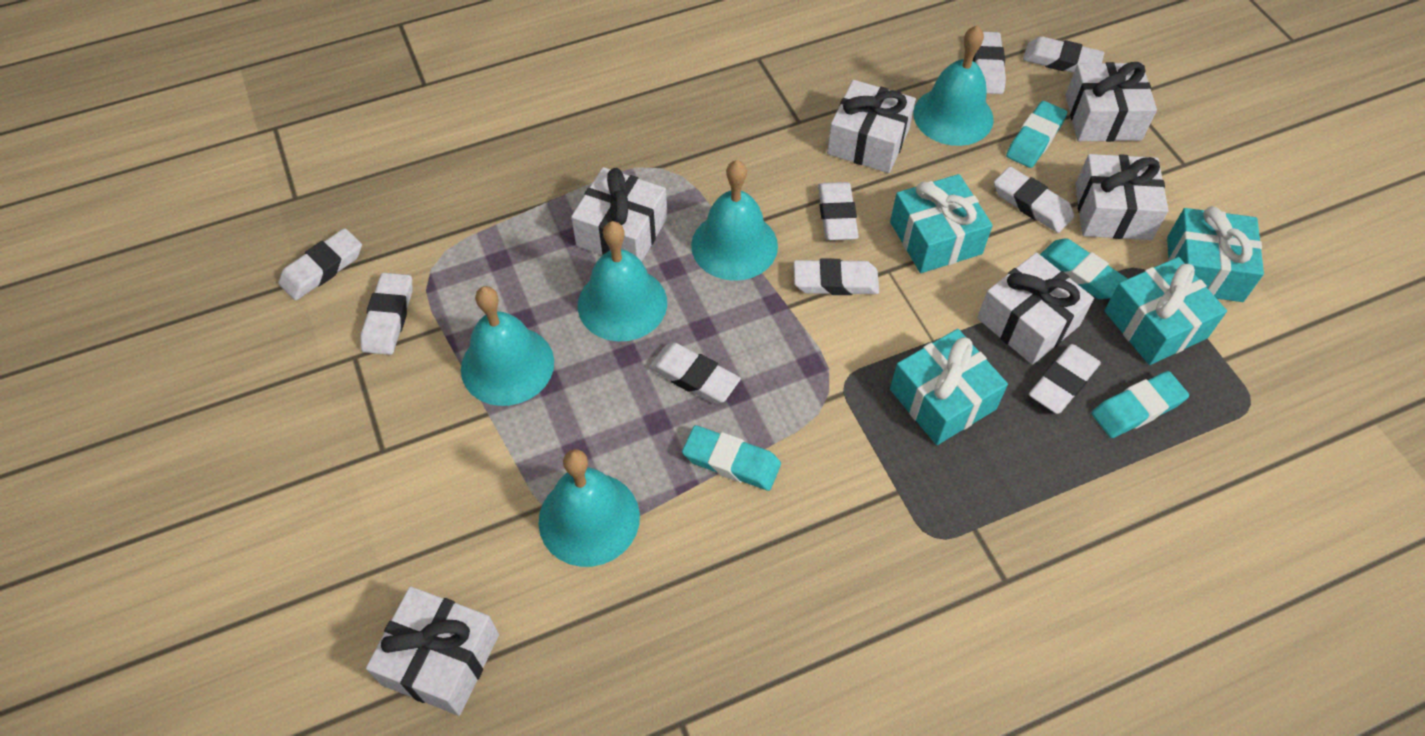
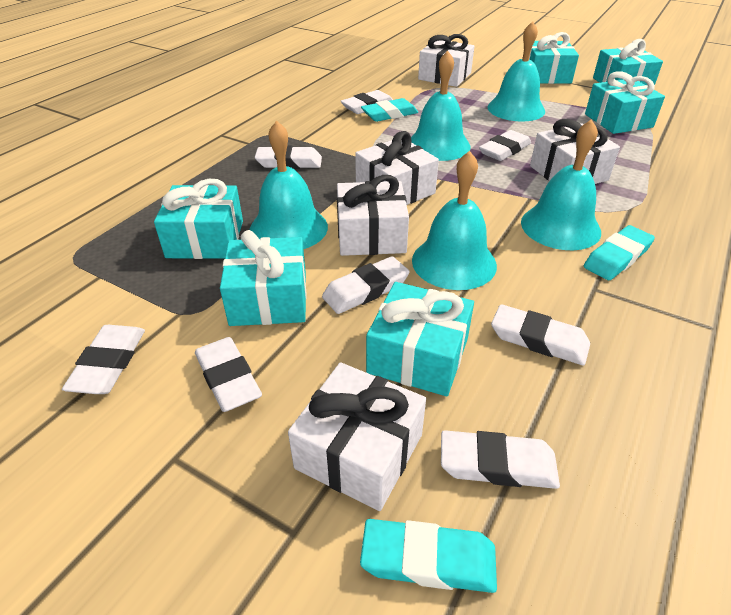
turquoise eraser: 4 -> 3
turquoise gift: 4 -> 6
white eraser: 9 -> 8
white gift: 6 -> 5

